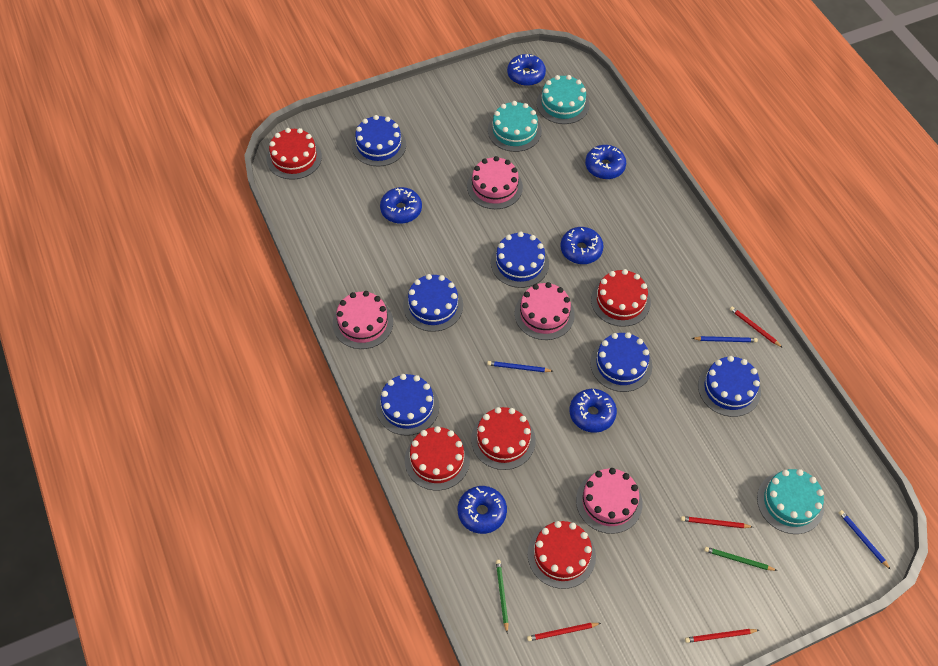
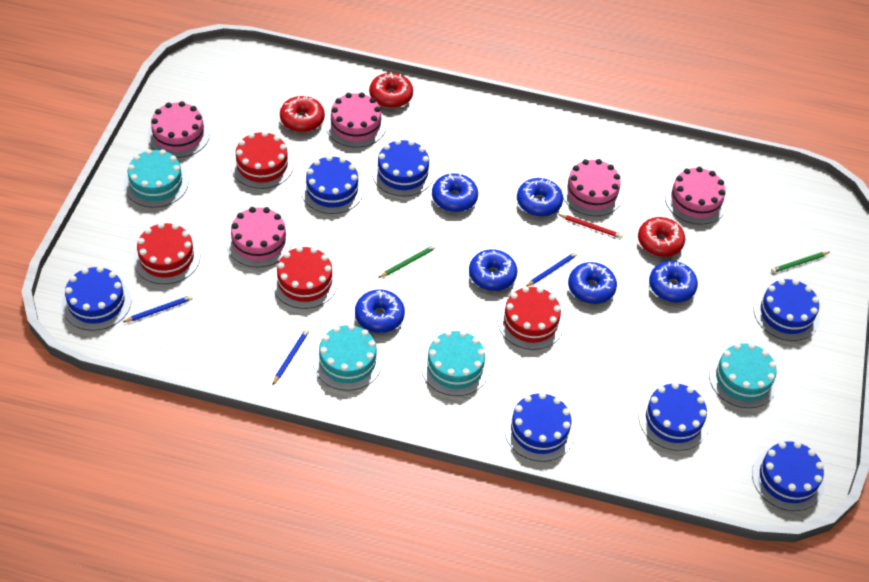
blue cake: 6 -> 7
pink cake: 4 -> 5
red cake: 5 -> 4
red donut: 0 -> 3
red pencil: 4 -> 1
turquoise cake: 3 -> 4

